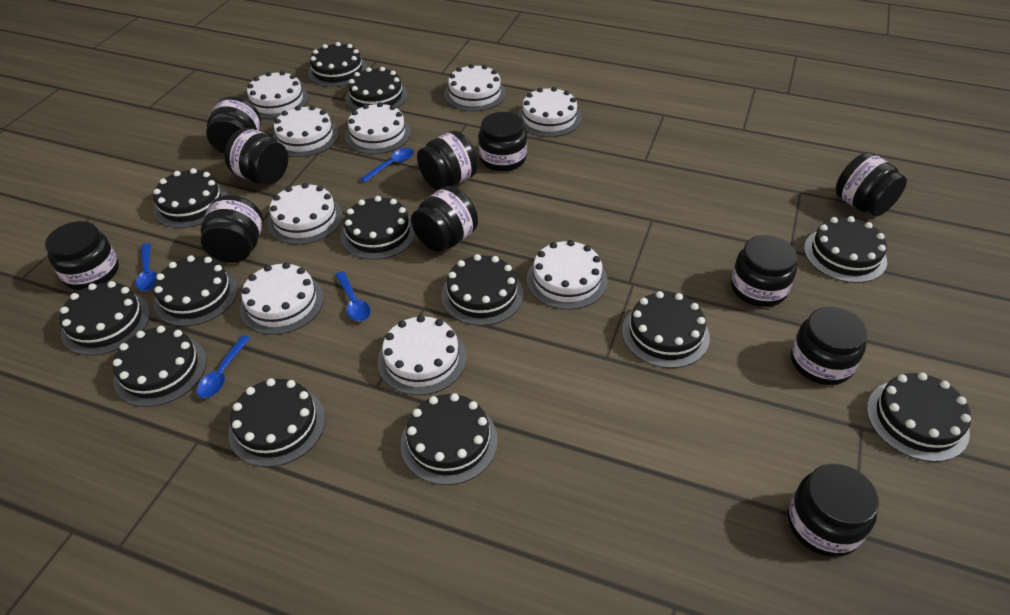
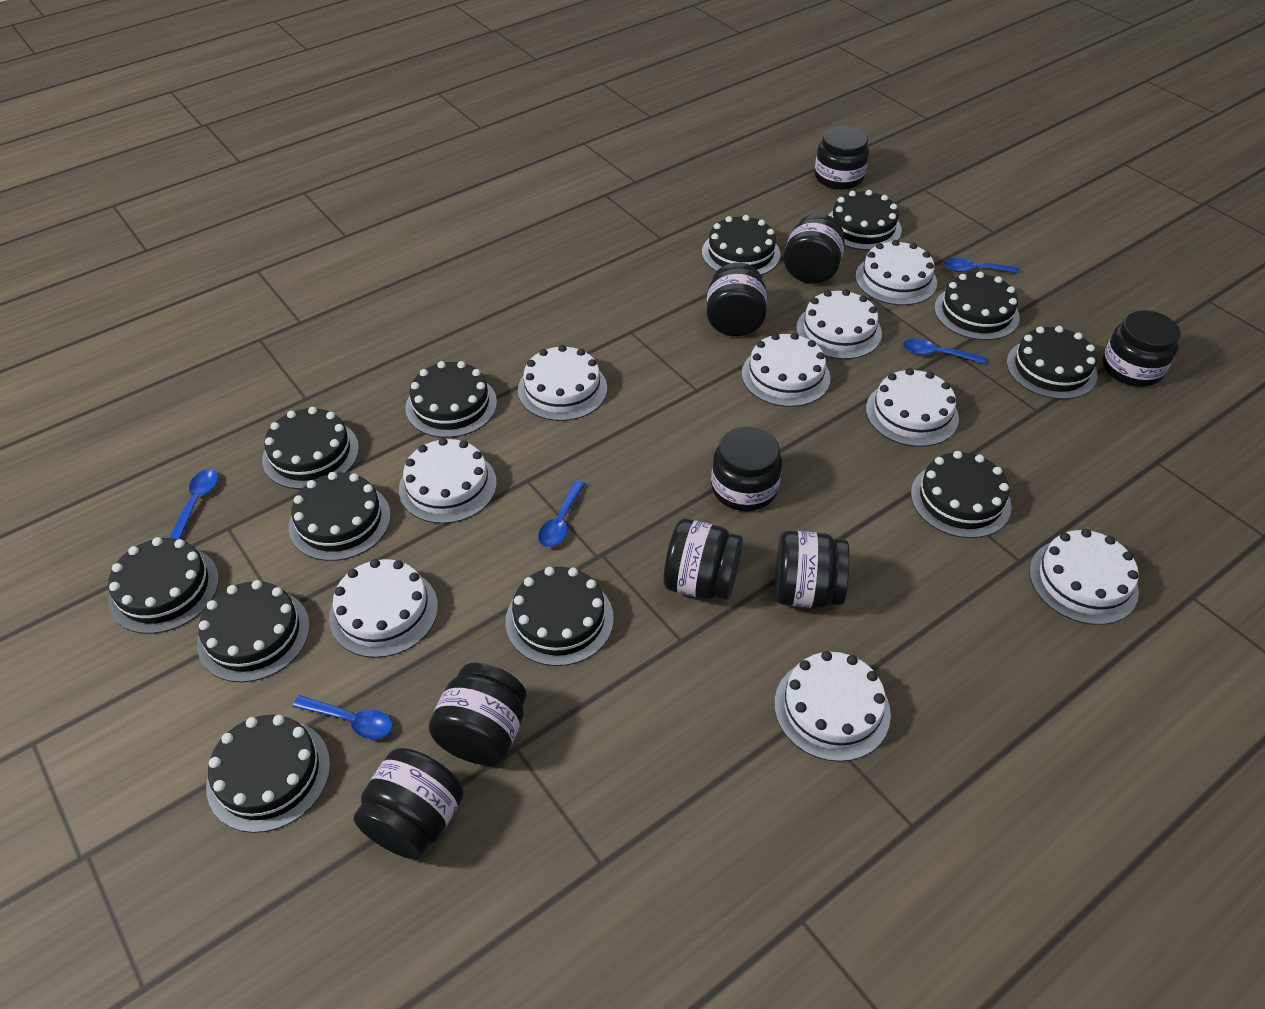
black cake: 13 -> 12
black jar: 11 -> 9
blue spoon: 4 -> 5

